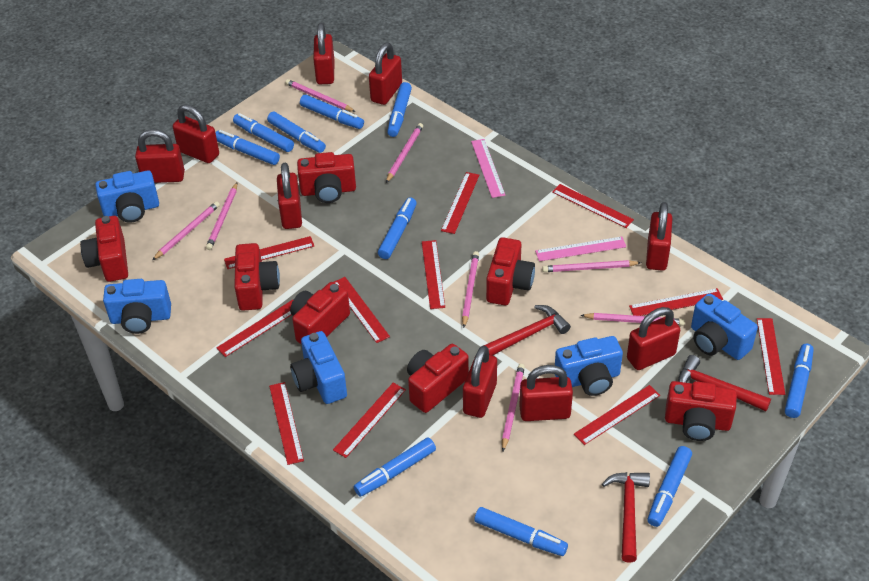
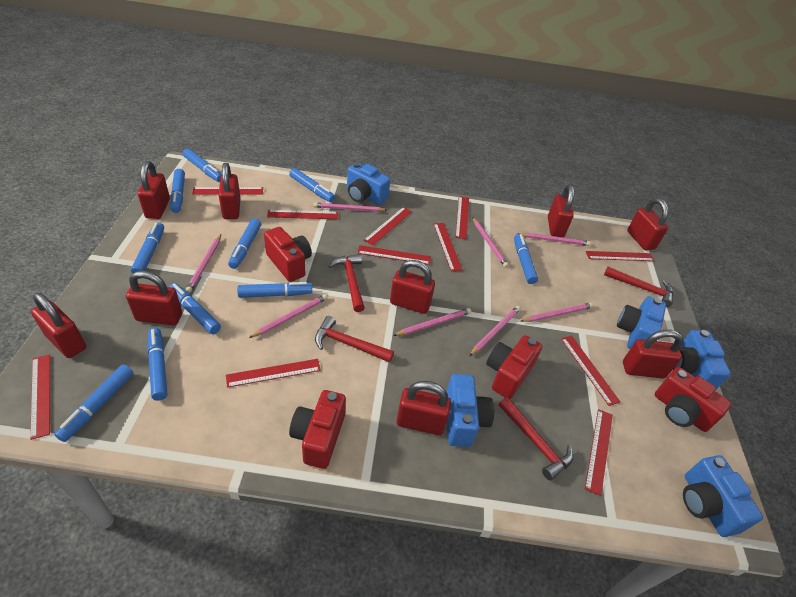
pink ruler: 2 -> 0
red camera: 7 -> 4
red hammer: 3 -> 4

